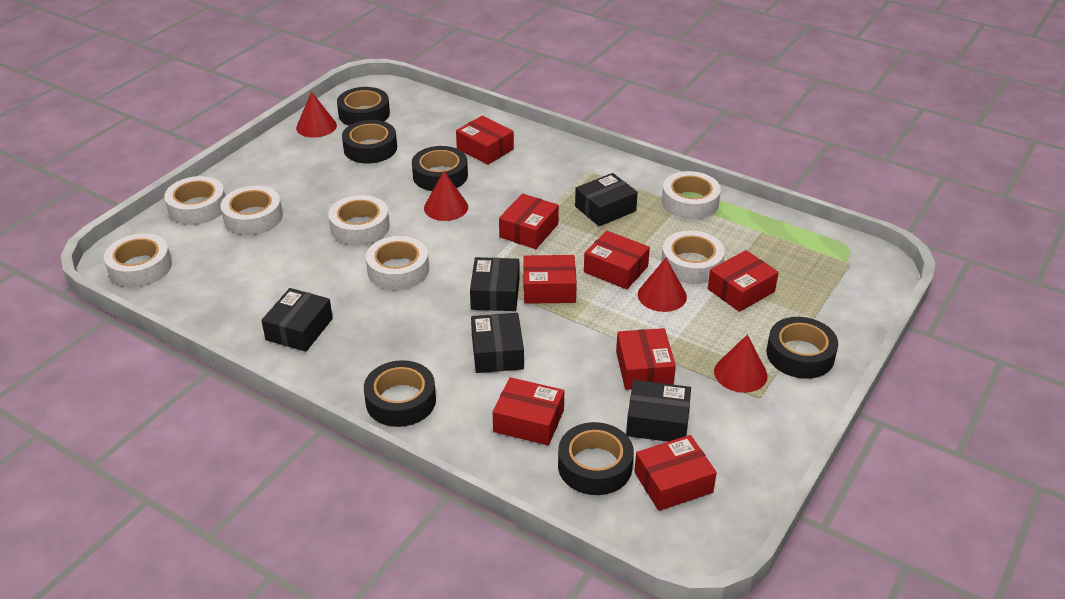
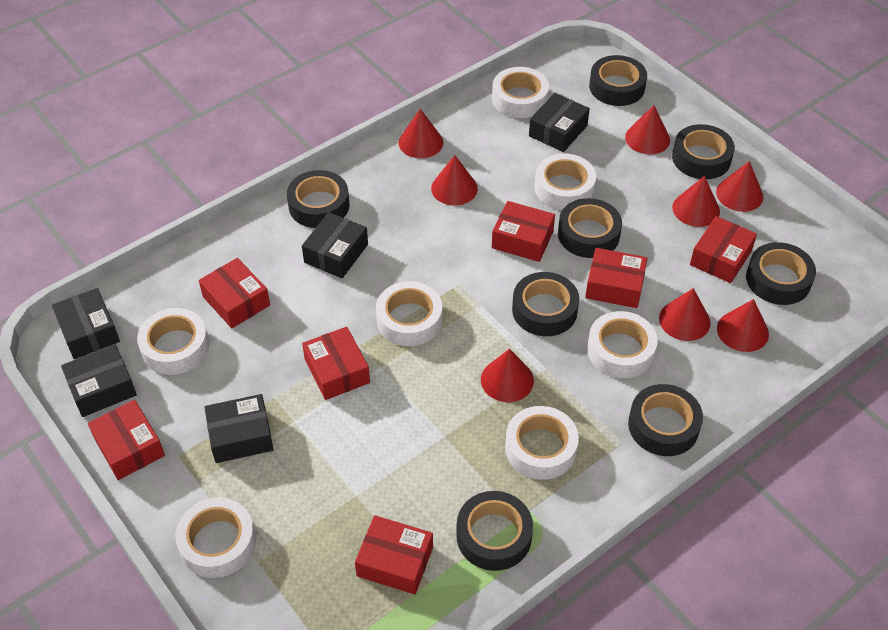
black tape: 6 -> 8
red box: 8 -> 7
red cone: 4 -> 8

